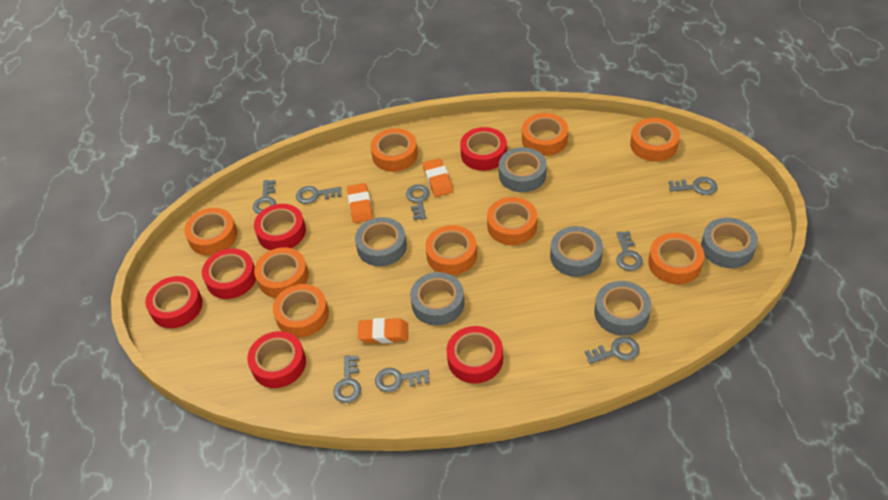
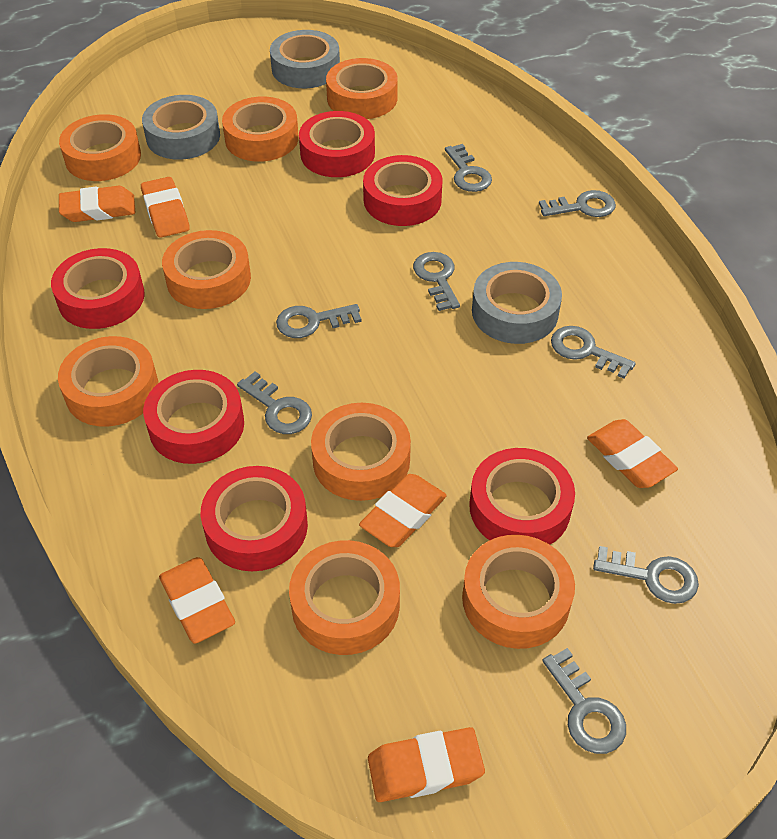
grey tape: 6 -> 3
orange eraser: 3 -> 6
orange tape: 9 -> 8

